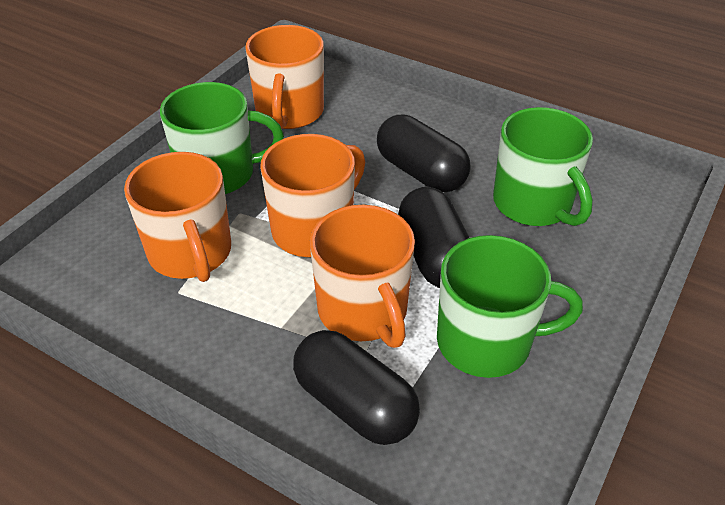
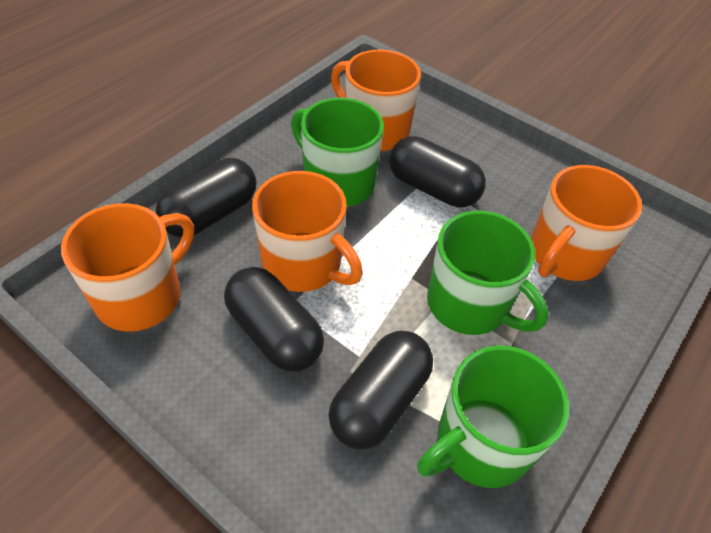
black capsule: 3 -> 4

